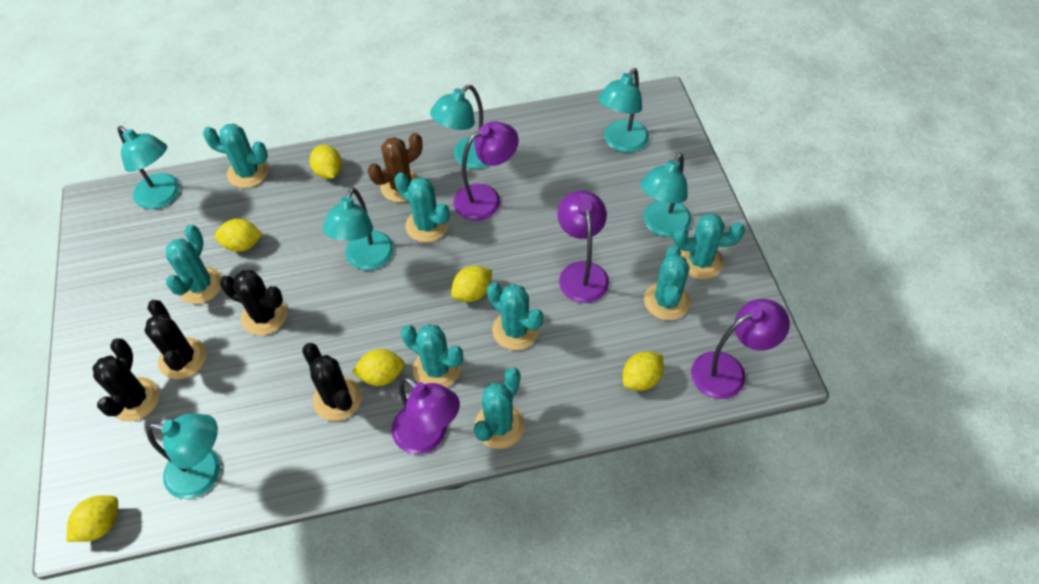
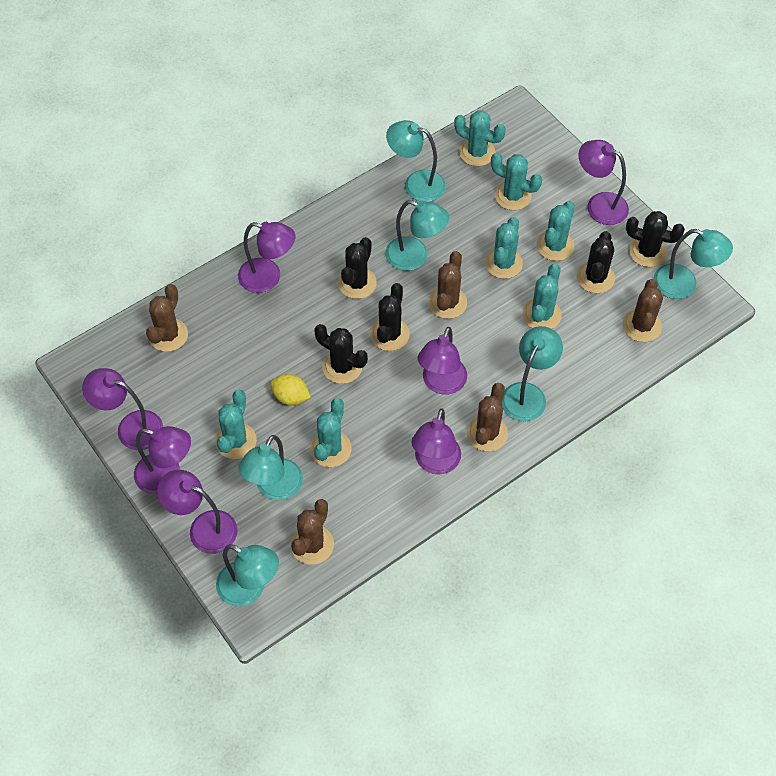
black cactus: 4 -> 5
brown cactus: 1 -> 5
purple lamp: 4 -> 7
turquoise cactus: 8 -> 7
yellow lemon: 6 -> 1

